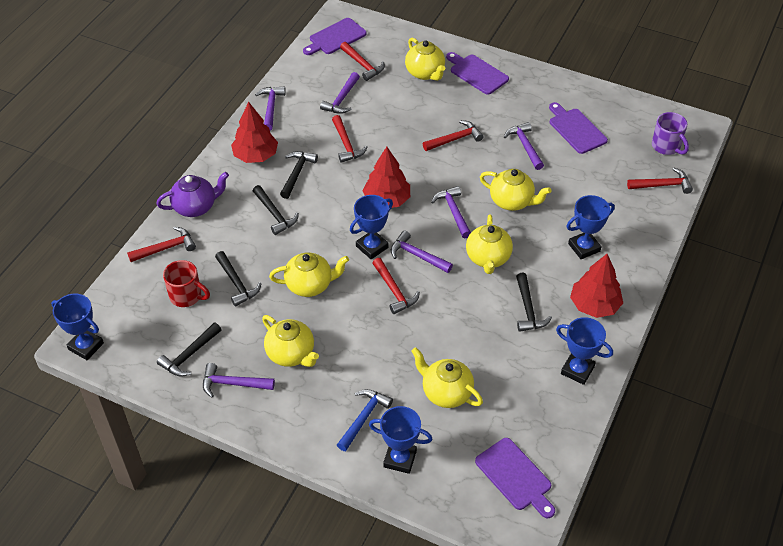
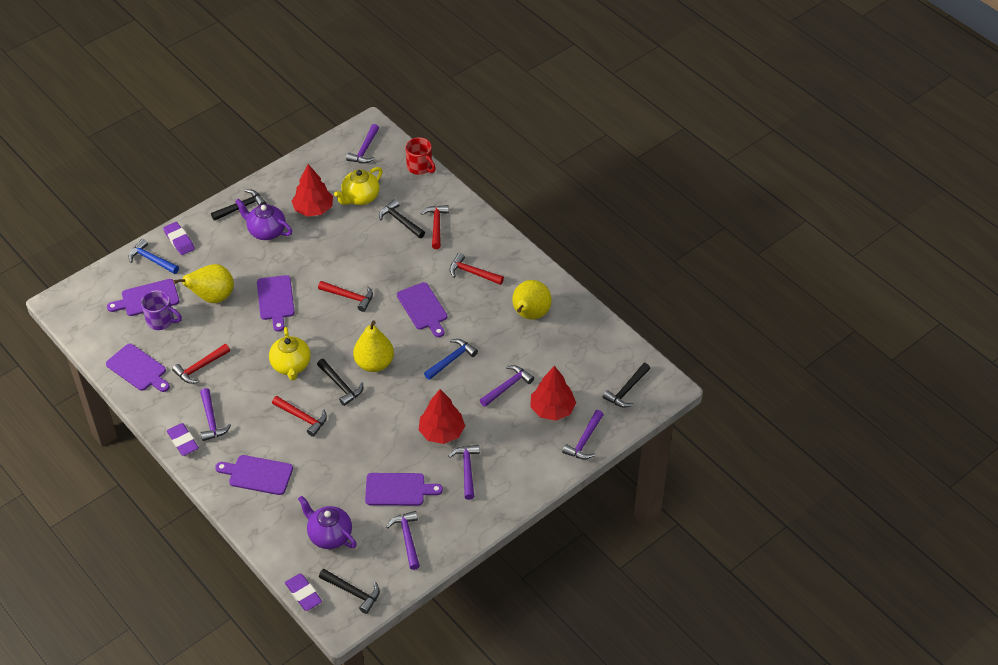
blue hammer: 1 -> 2
blue trophy: 5 -> 0
purple cutting board: 4 -> 6
purple eraser: 0 -> 3
purple teapot: 1 -> 2
red hammer: 6 -> 5
yellow pear: 0 -> 3
yellow teapot: 6 -> 2

